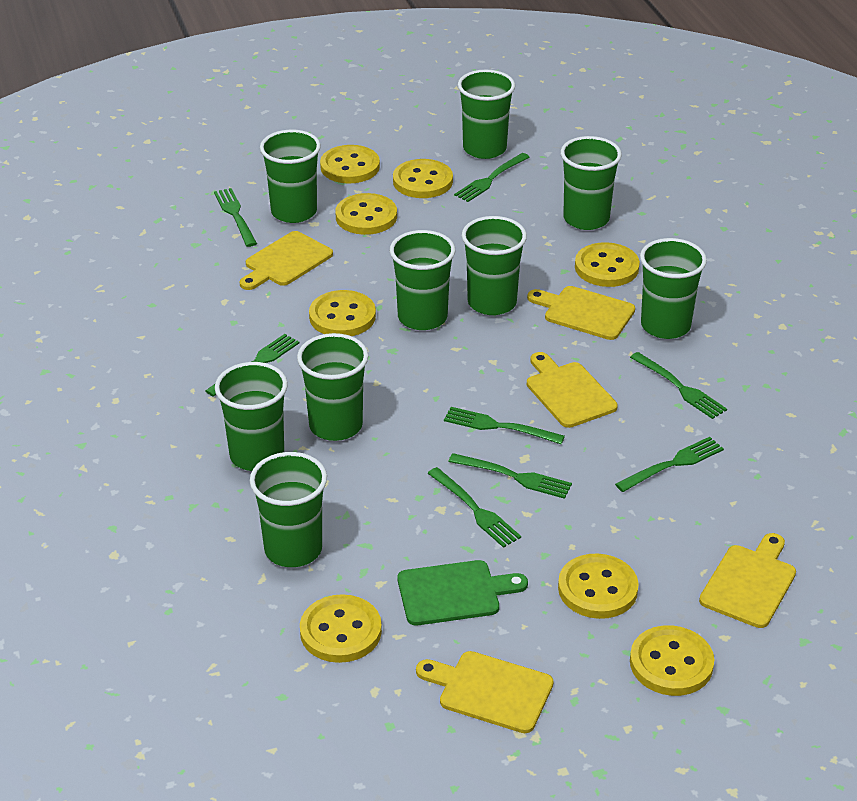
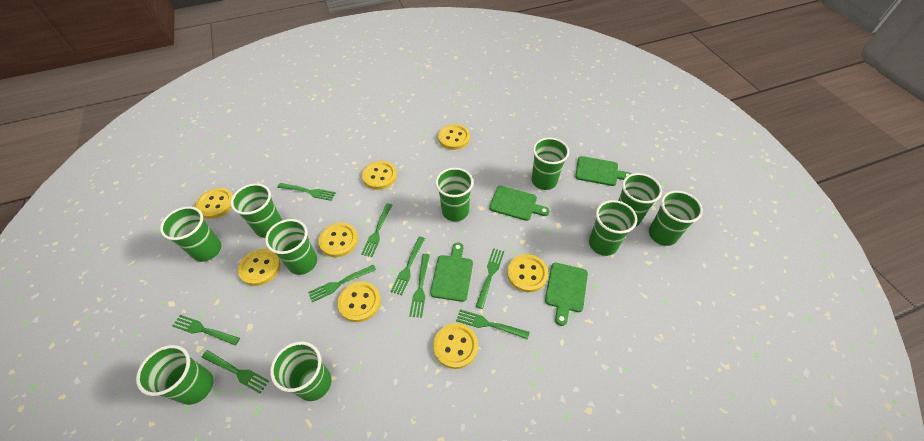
green cup: 9 -> 10
green cutting board: 1 -> 4
green fork: 8 -> 9
yellow cutting board: 5 -> 0

